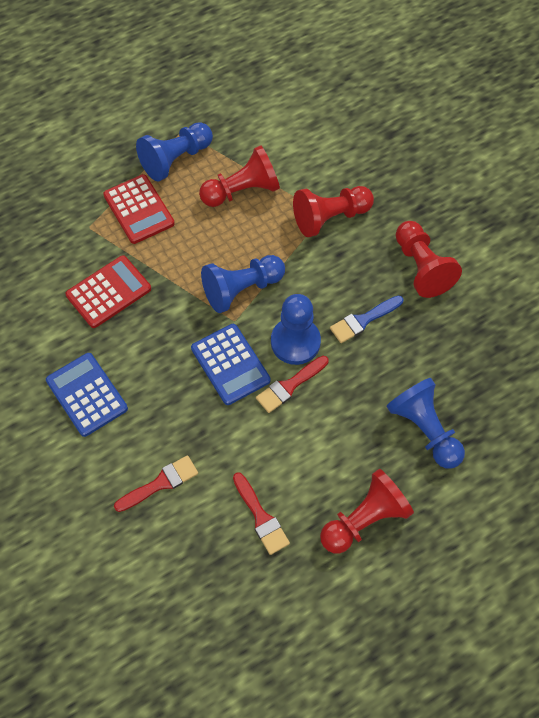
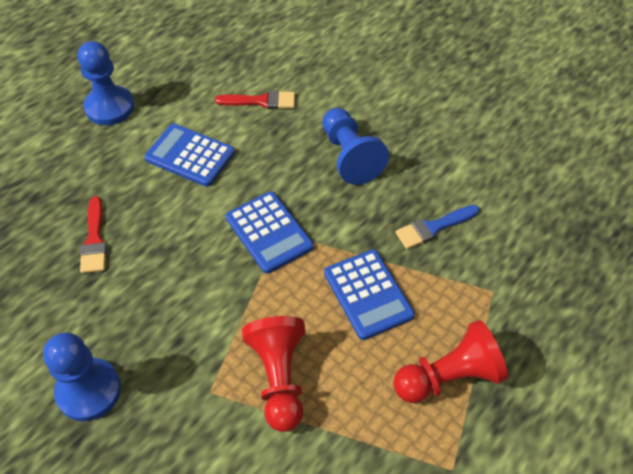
blue calculator: 2 -> 3
blue pawn: 4 -> 3
red brush: 3 -> 2
red calculator: 2 -> 0
red pawn: 4 -> 2

